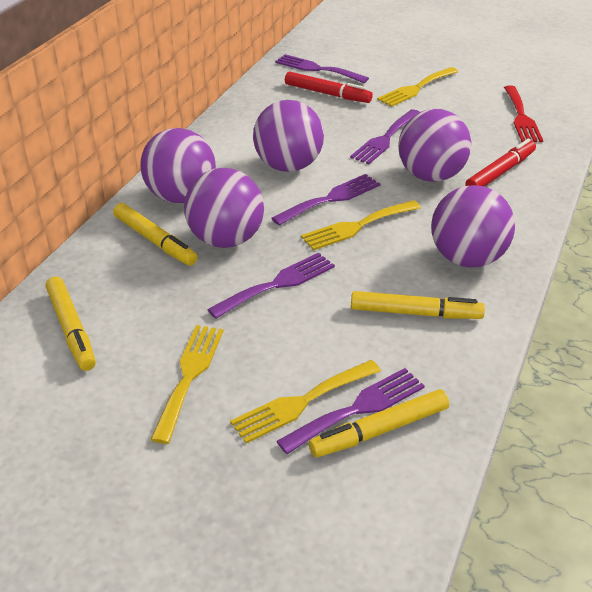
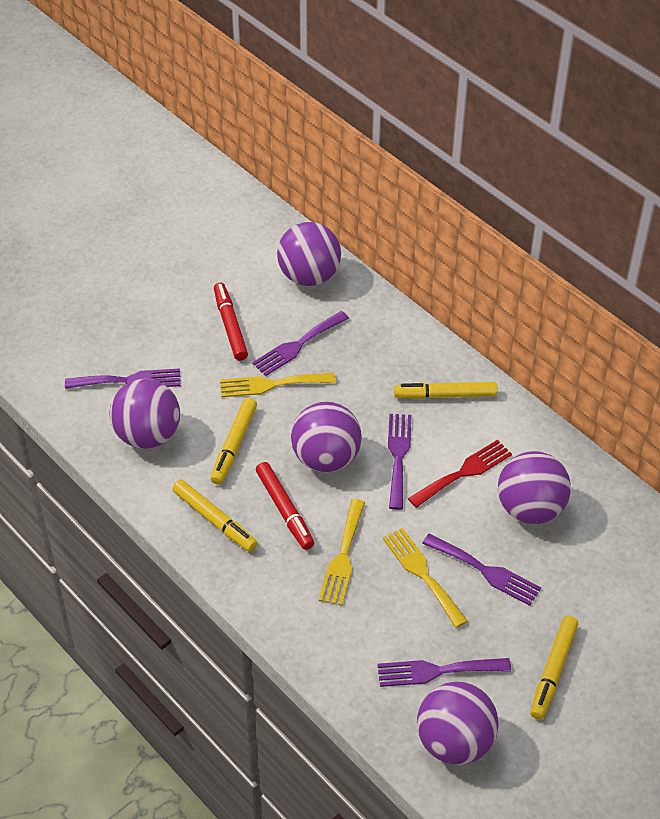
yellow fork: 4 -> 3

